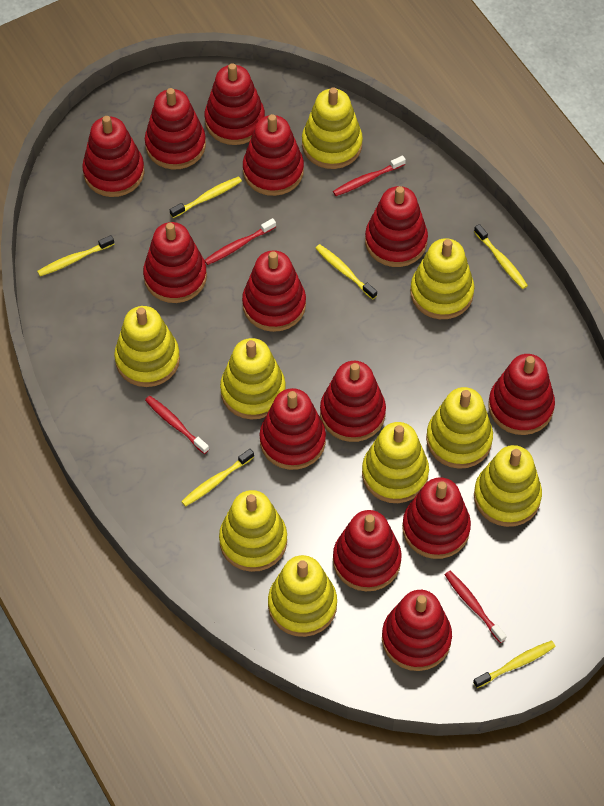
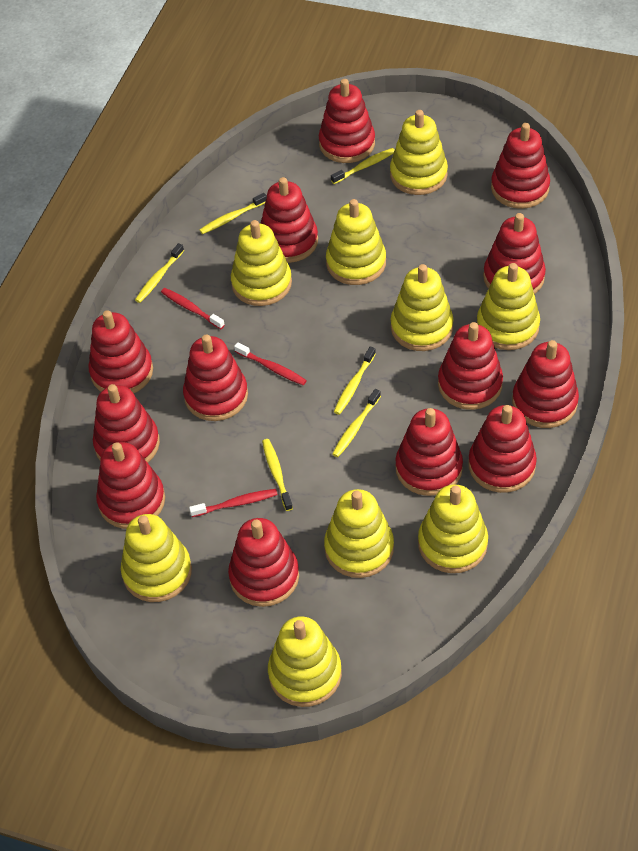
red toothbrush: 4 -> 3

